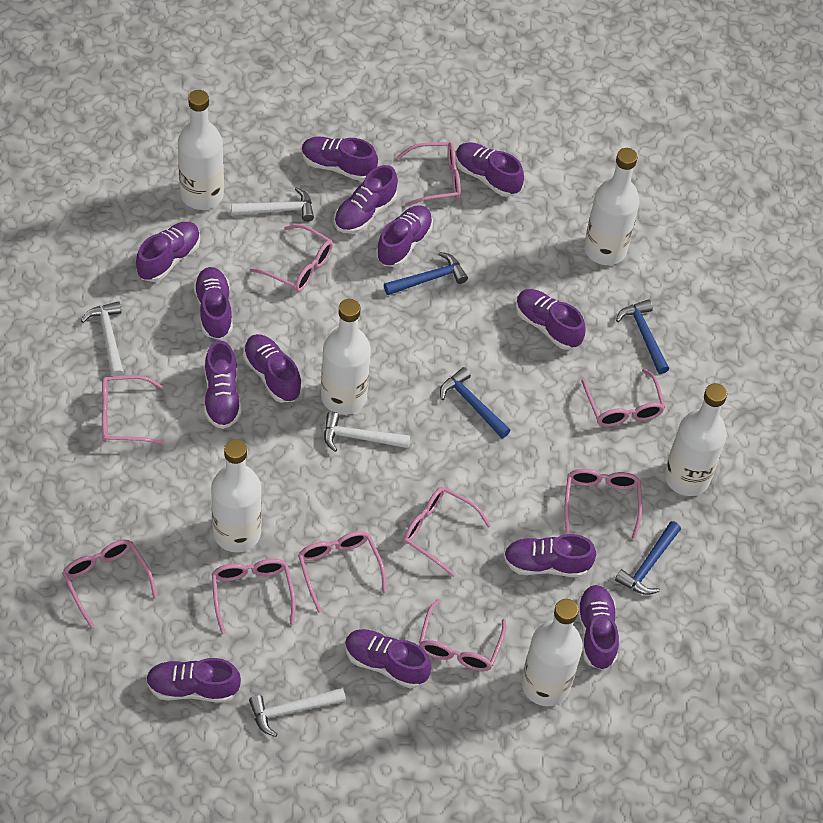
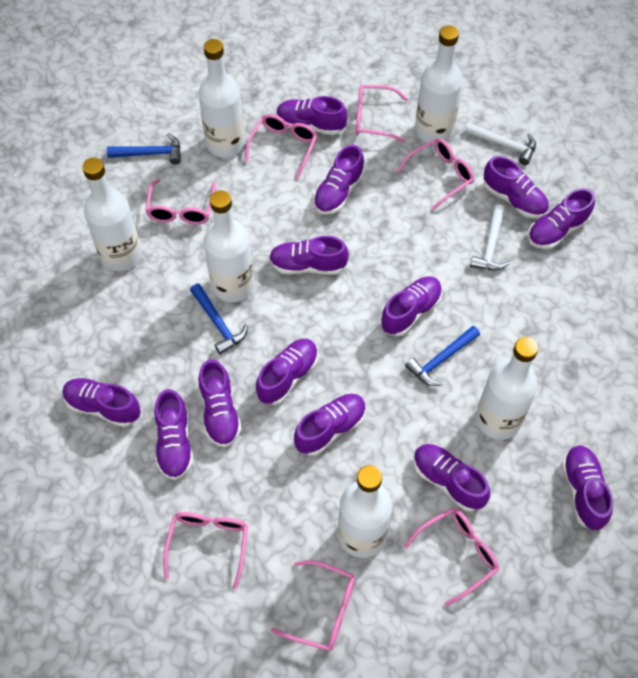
blue hammer: 4 -> 3
pink glasses: 10 -> 7
white hammer: 4 -> 2

